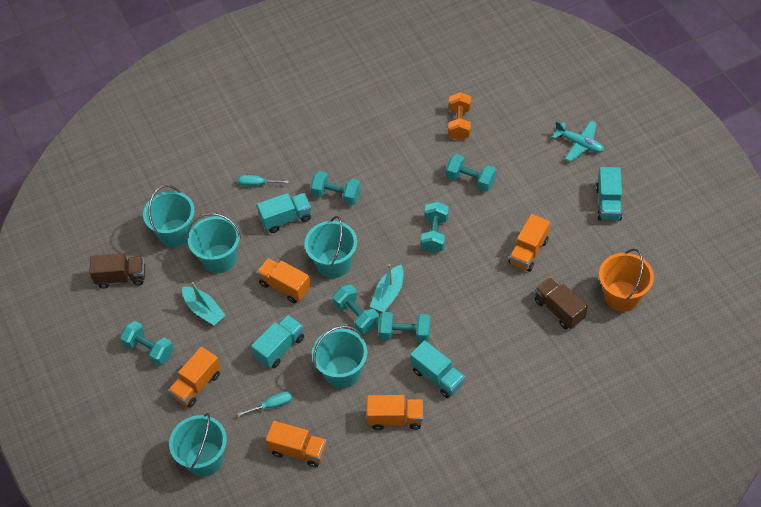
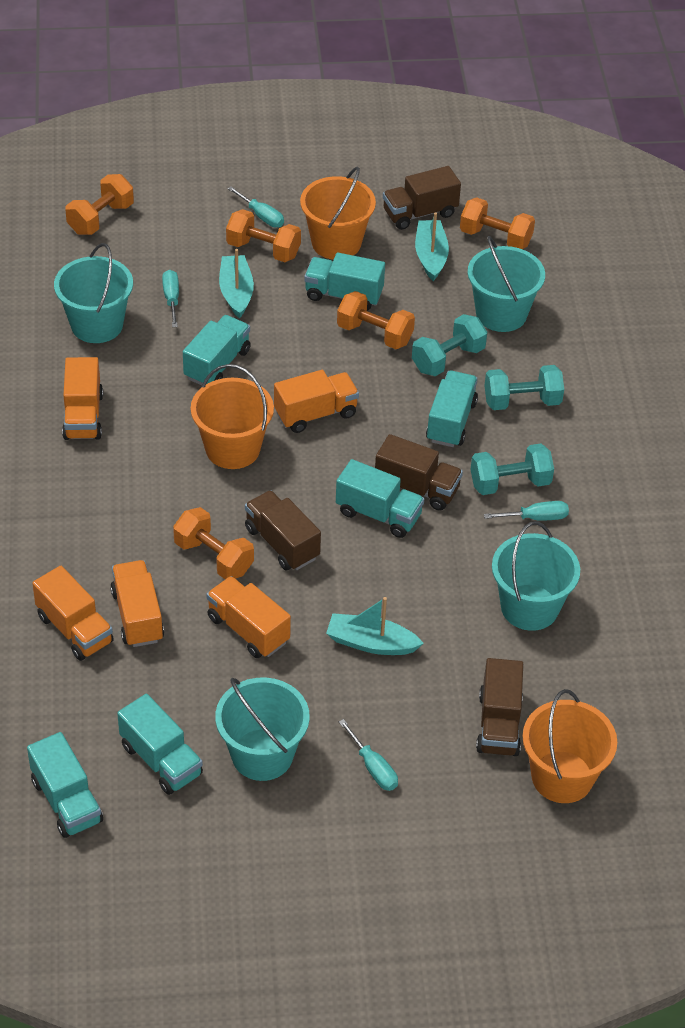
brown truck: 2 -> 4
orange bucket: 1 -> 3
orange dumbbell: 1 -> 5
turquoise boat: 2 -> 3
turquoise bucket: 5 -> 4
turquoise dumbbell: 6 -> 3
turquoise plane: 1 -> 0
turquoise screwdriver: 2 -> 4
turquoise truck: 4 -> 6

